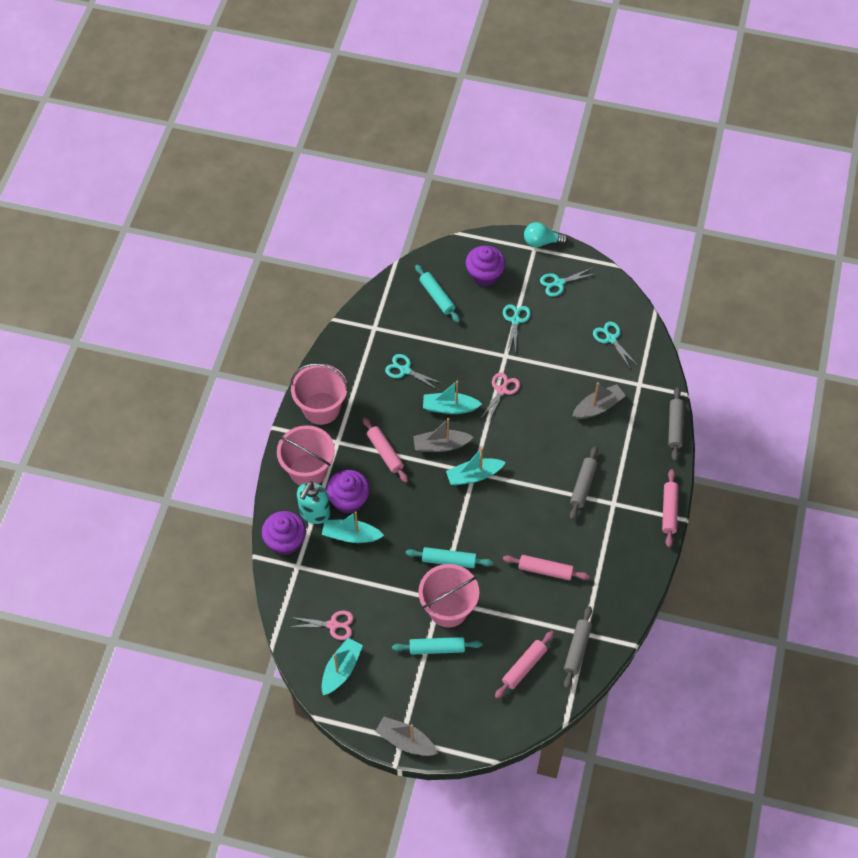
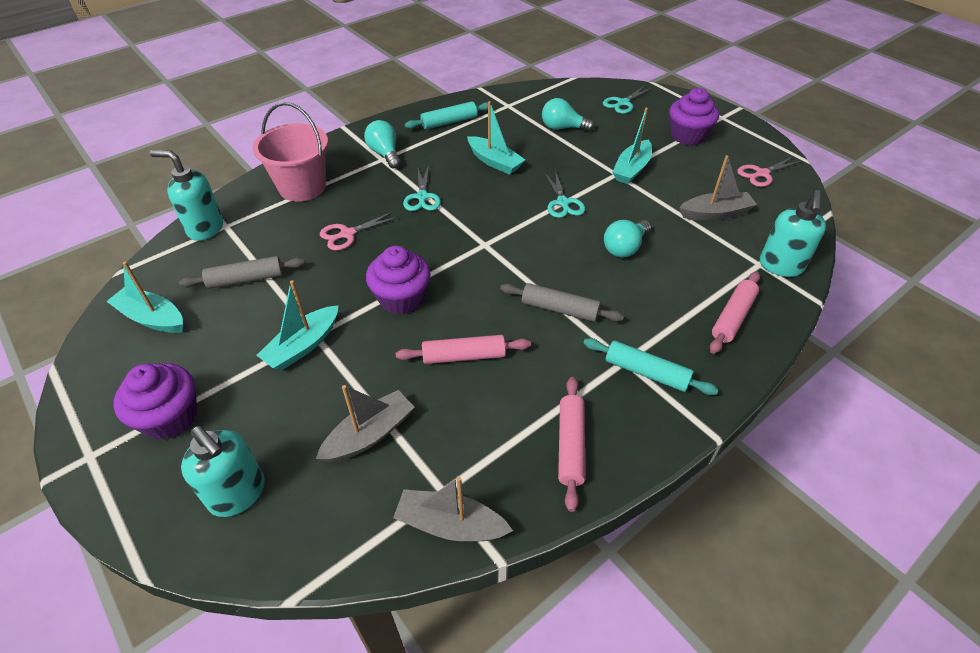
grey rolling pin: 3 -> 2
pink bucket: 3 -> 1
pink rolling pin: 4 -> 3
turquoise light bulb: 1 -> 3
turquoise rolling pin: 3 -> 2
turquoise scissors: 4 -> 3
turquoise soap dispenser: 1 -> 3

